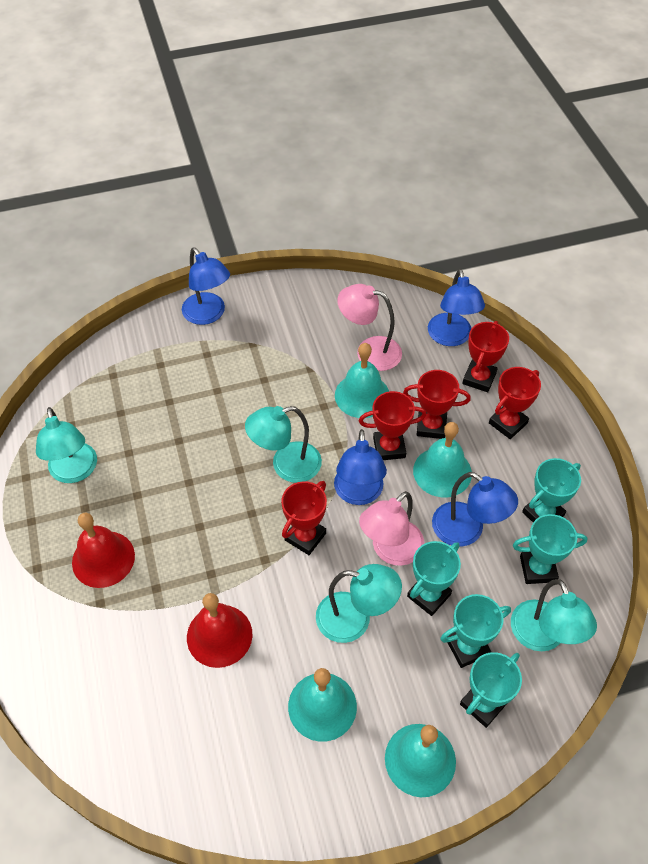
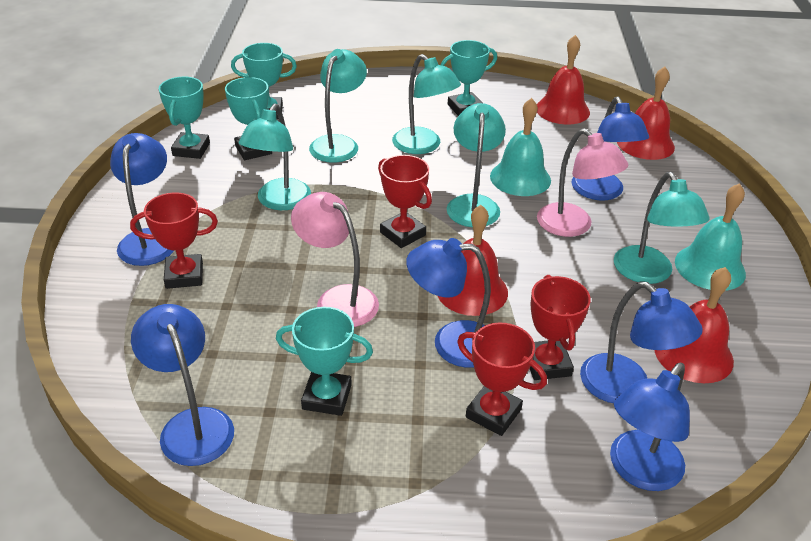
blue lamp: 4 -> 6
red bell: 2 -> 4
red trophy: 5 -> 4
turquoise bell: 4 -> 2
turquoise lamp: 4 -> 5

